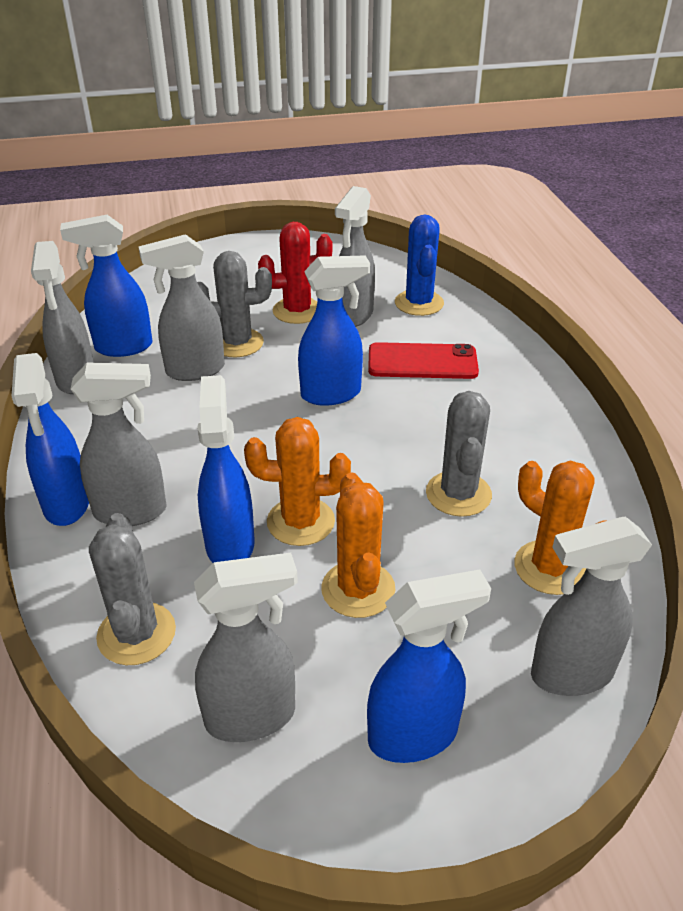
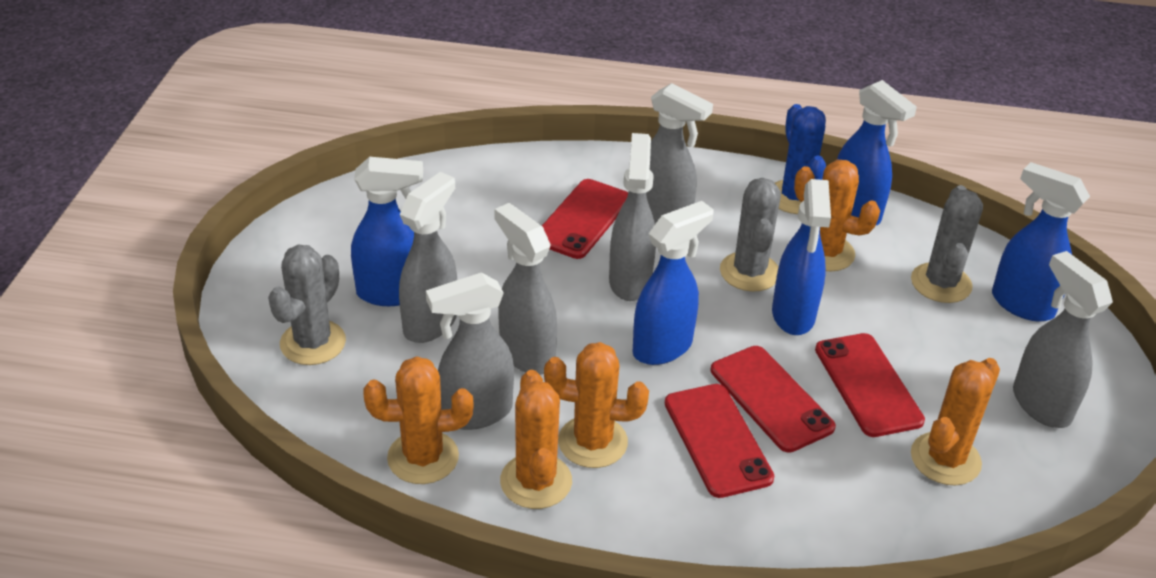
orange cactus: 3 -> 5
red cactus: 1 -> 0
red phone: 1 -> 4

